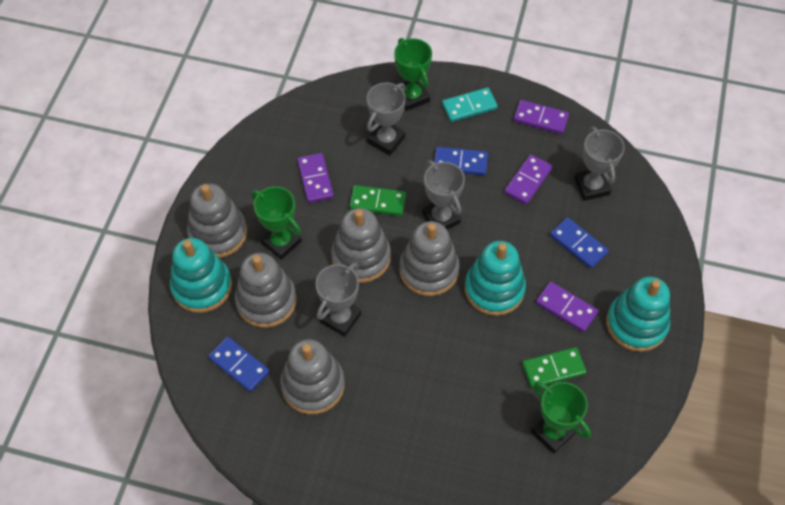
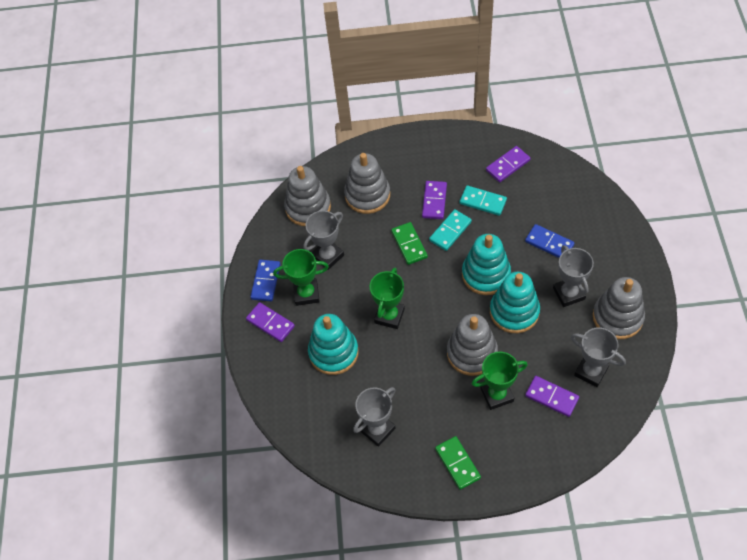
blue domino: 3 -> 2
grey stacking toy: 5 -> 4
turquoise domino: 1 -> 2

